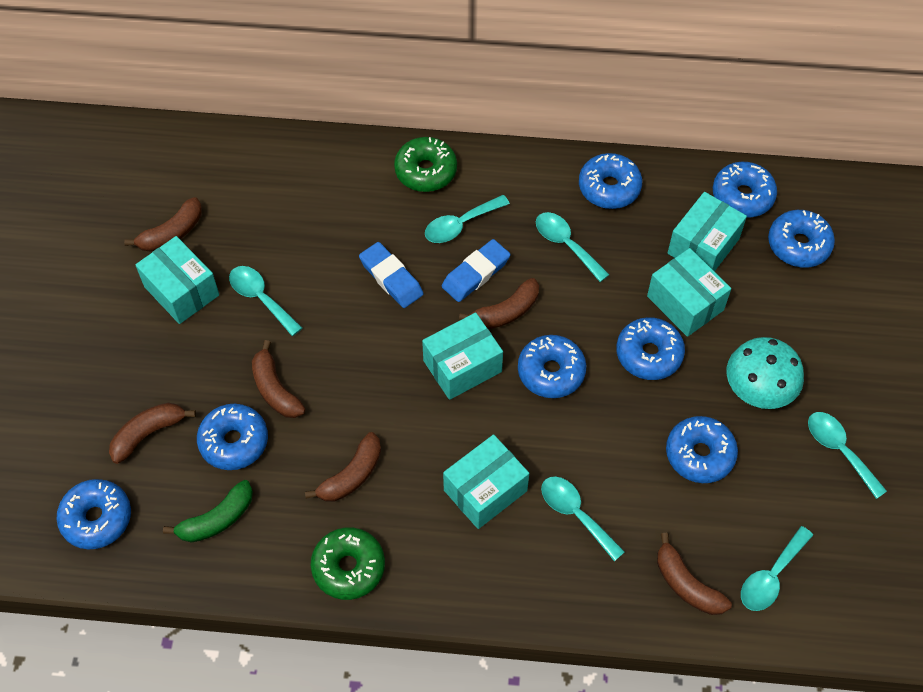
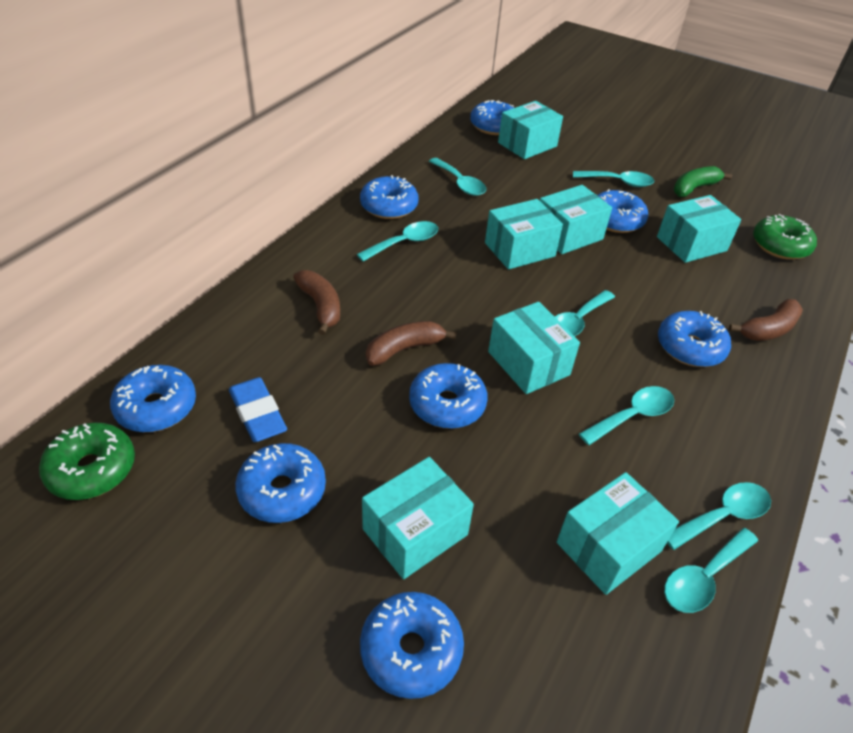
blue eraser: 2 -> 1
brown banana: 6 -> 3
turquoise box: 5 -> 7
turquoise mushroom: 1 -> 0
turquoise spoon: 6 -> 7

